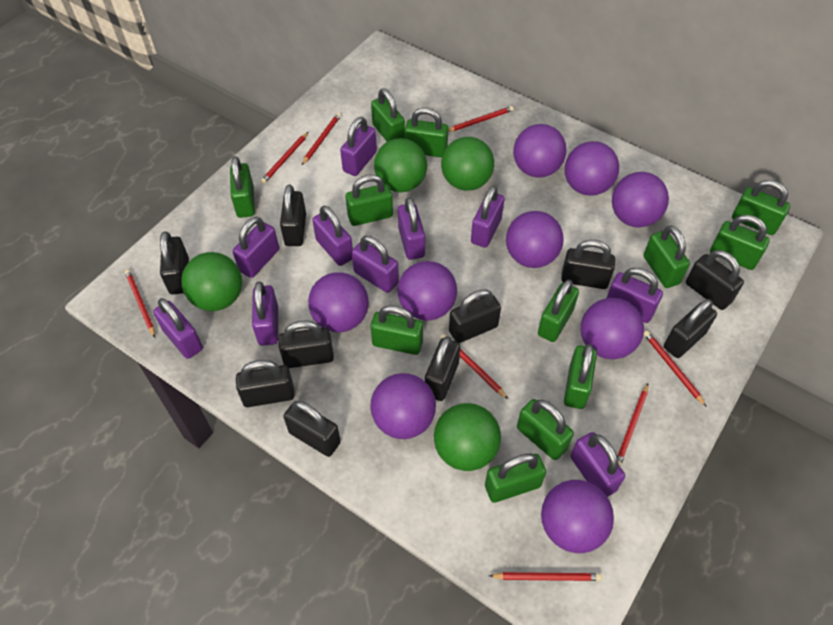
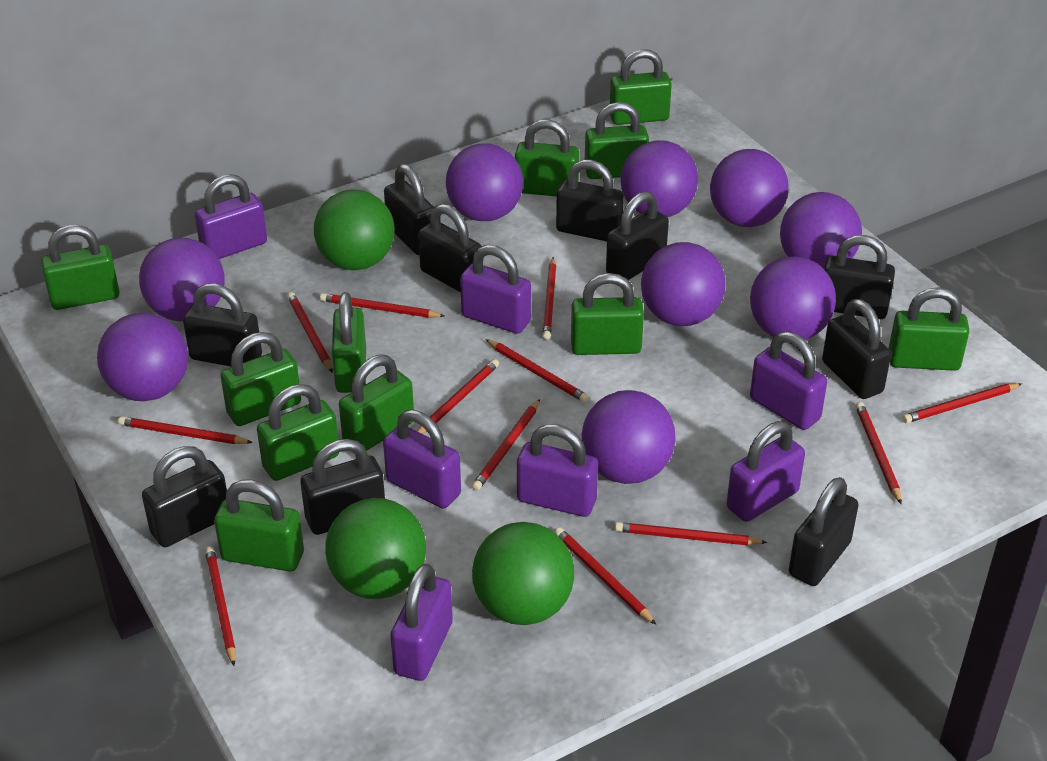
green ball: 4 -> 3
green padlock: 12 -> 11
purple padlock: 10 -> 7
red pencil: 8 -> 12

